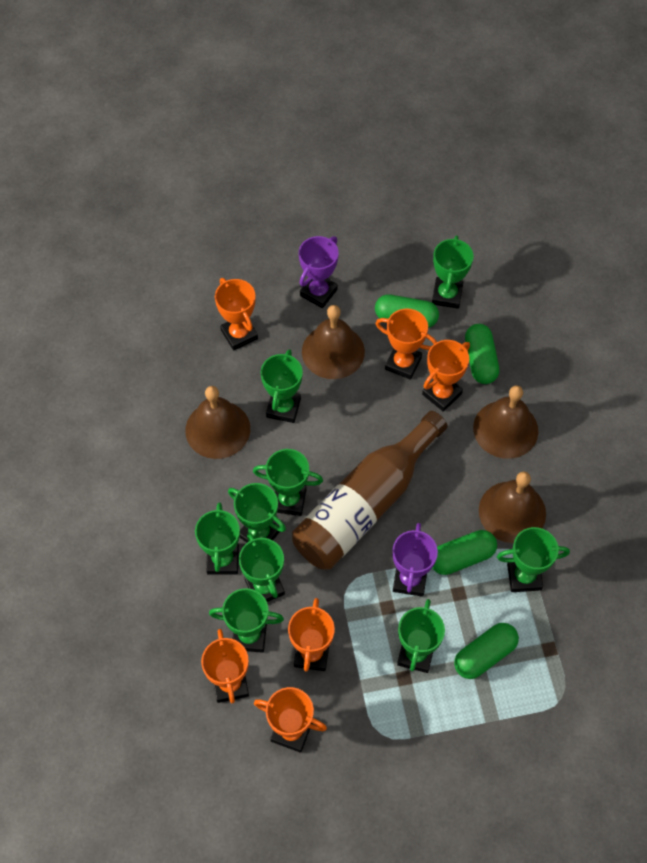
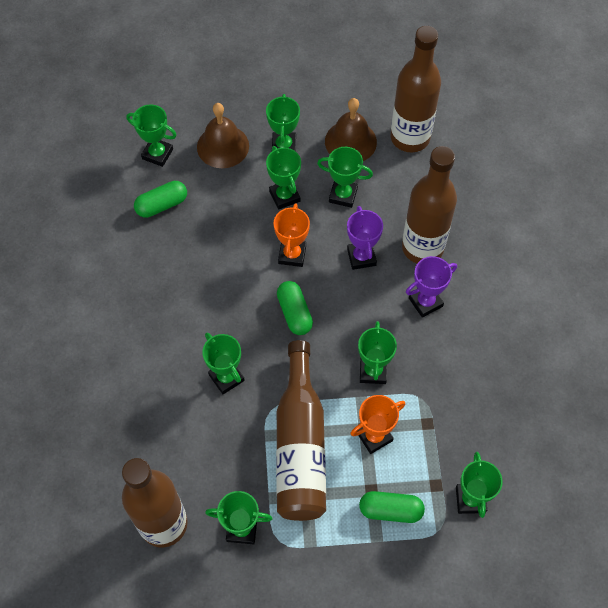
brown bell: 4 -> 2
brown bottle: 1 -> 4
green capsule: 4 -> 3
green trophy: 9 -> 8
orange trophy: 6 -> 2

